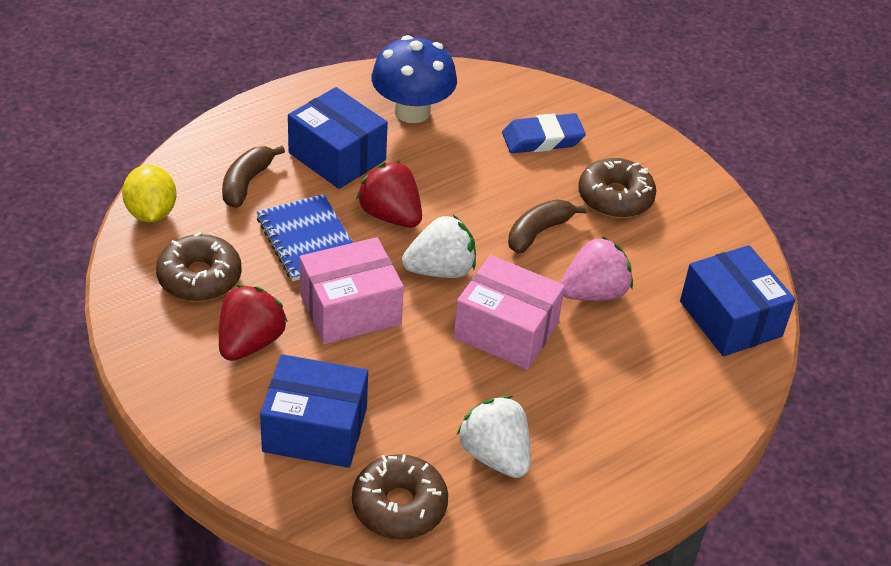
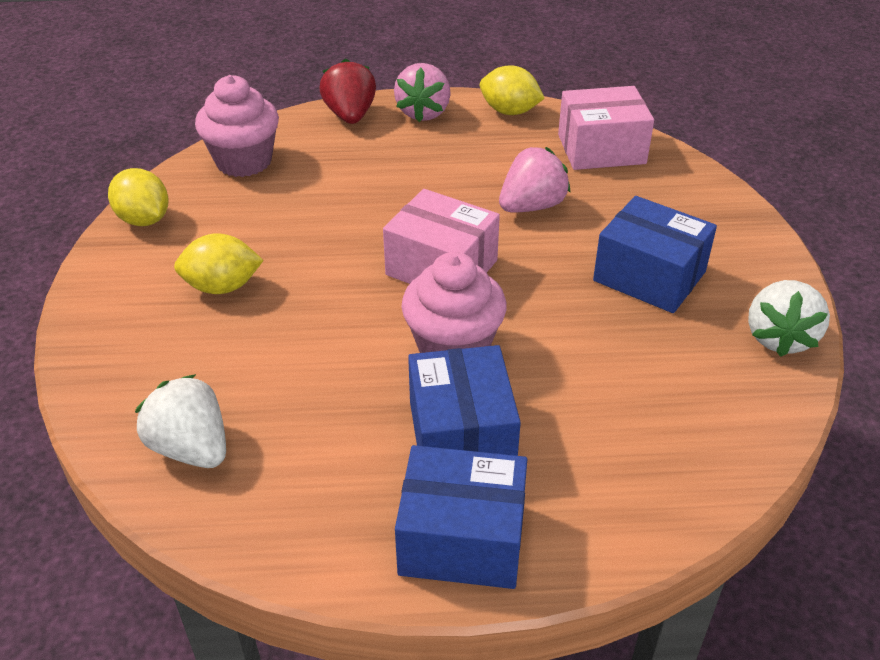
blue eraser: 1 -> 0
blue mushroom: 1 -> 0
blue notebook: 1 -> 0
brown banana: 2 -> 0
brown donut: 3 -> 0
pink cupcake: 0 -> 2
pink strawberry: 1 -> 2
red strawberry: 2 -> 1
yellow lemon: 1 -> 3

